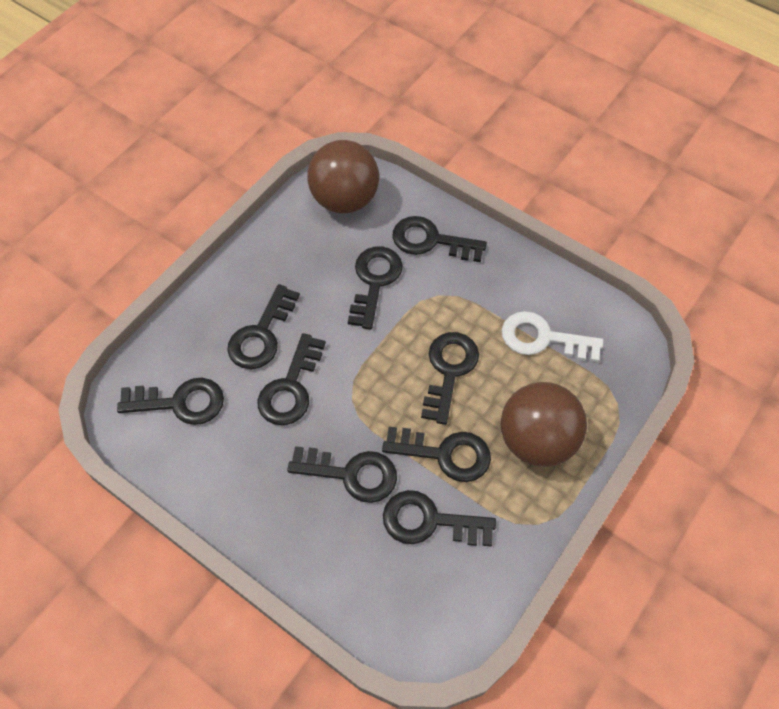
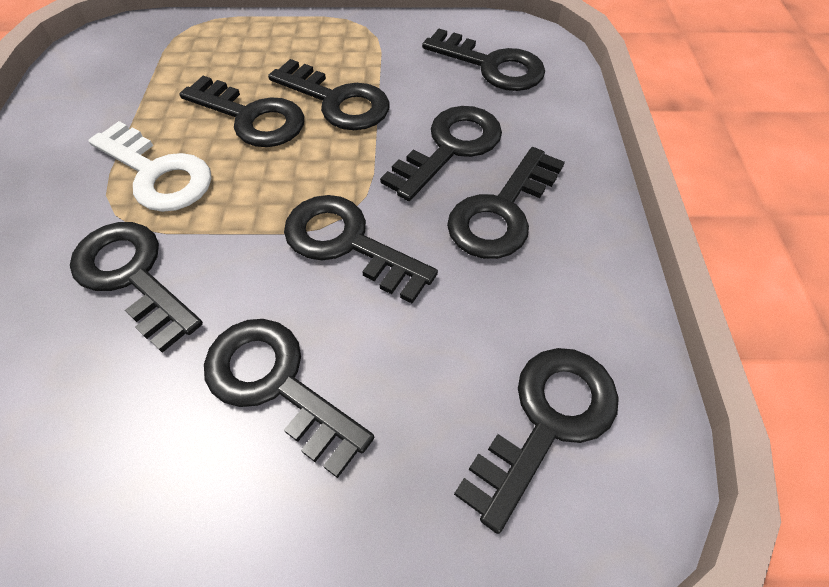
brown ball: 2 -> 0

